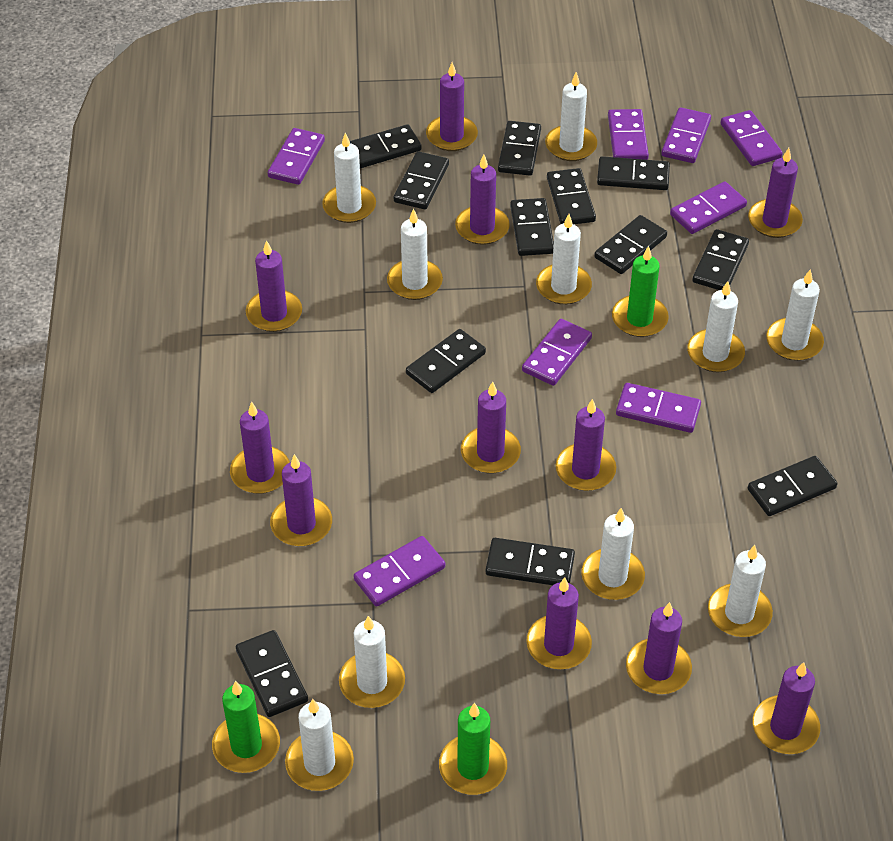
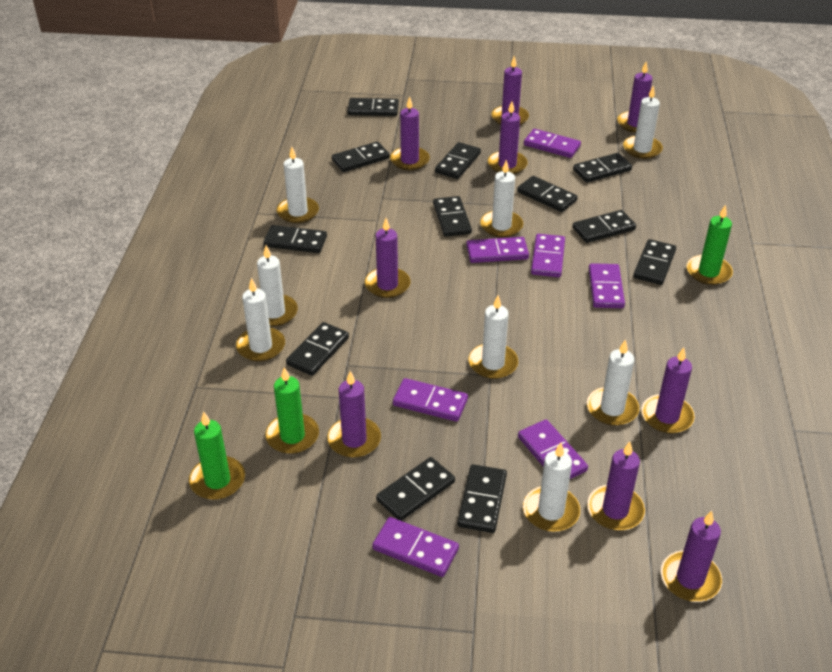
purple candle: 11 -> 9
purple domino: 8 -> 7
white candle: 10 -> 8

